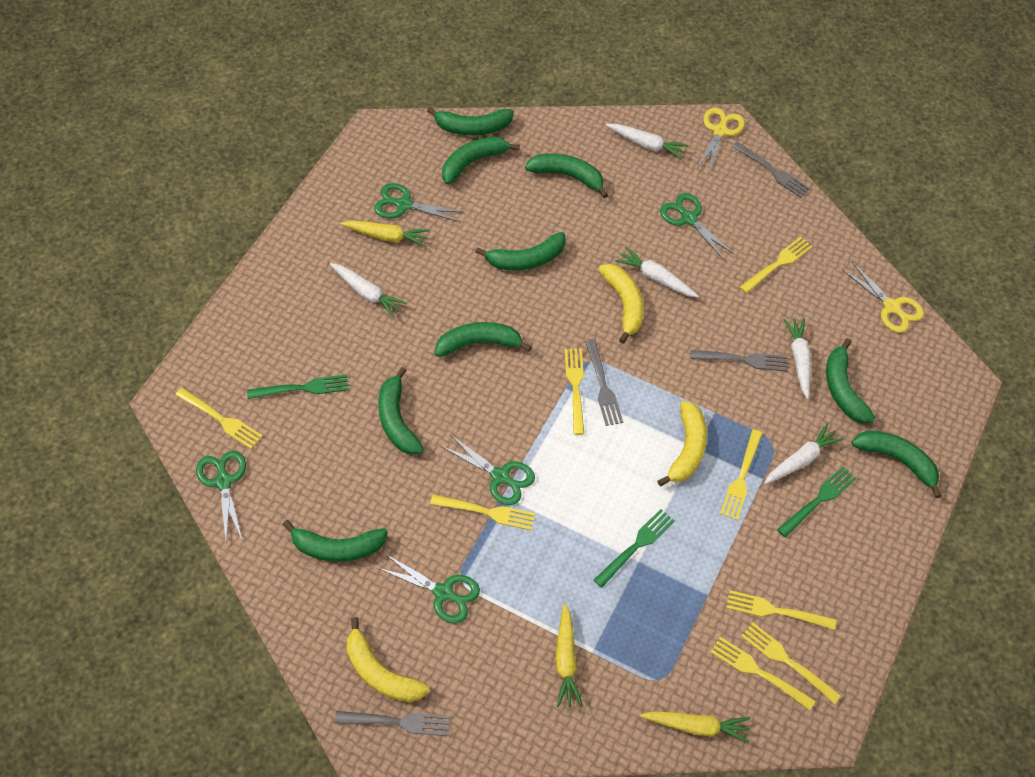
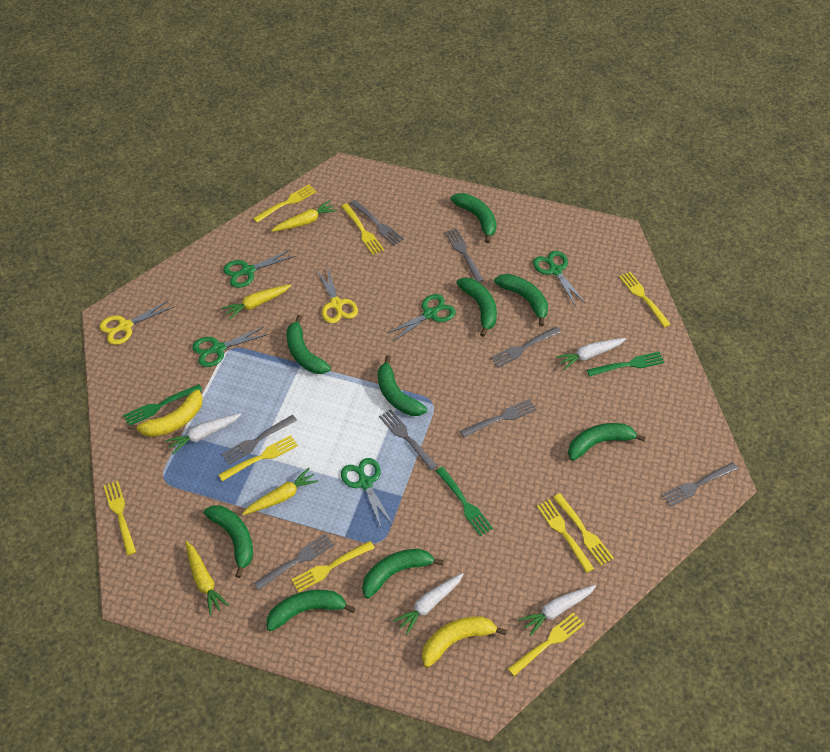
grey fork: 4 -> 8
white carrot: 5 -> 4
yellow banana: 3 -> 2
yellow carrot: 3 -> 4
yellow fork: 8 -> 9

